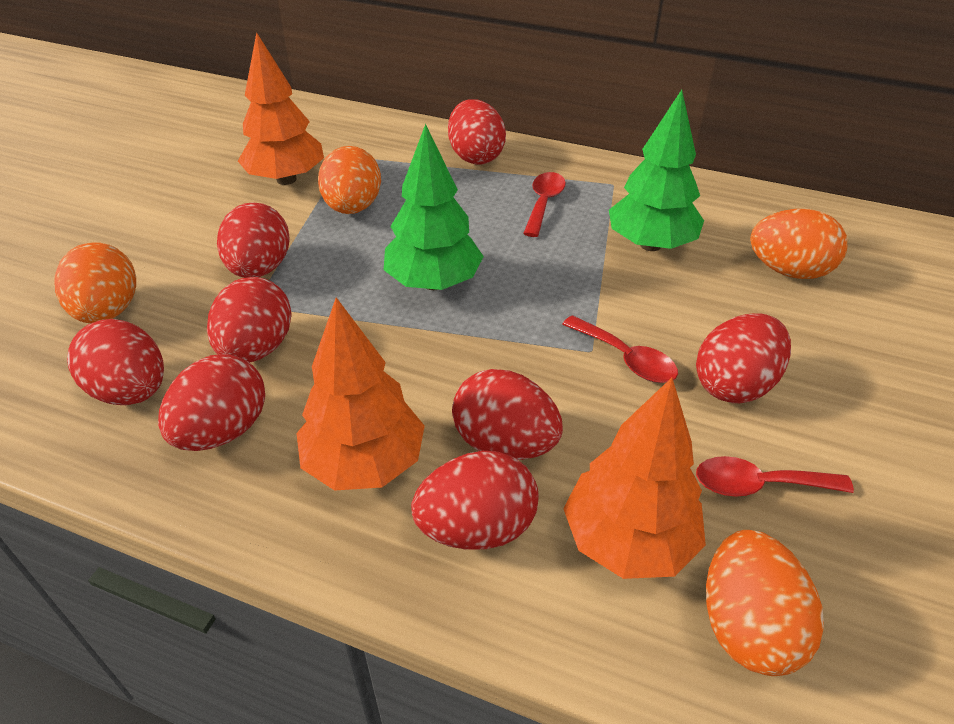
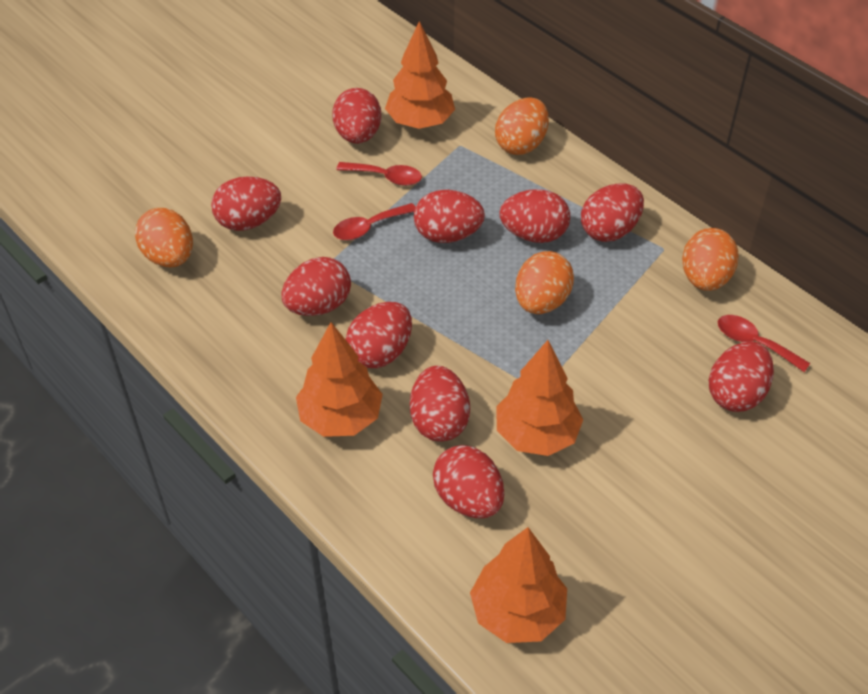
green tree: 2 -> 0
orange tree: 3 -> 4
red egg: 8 -> 10

